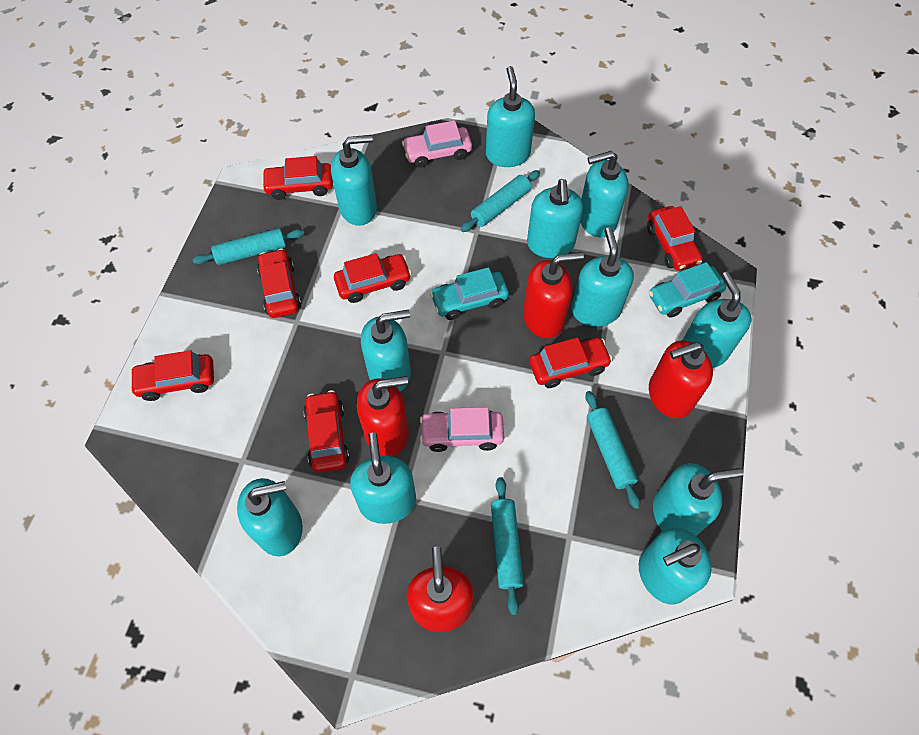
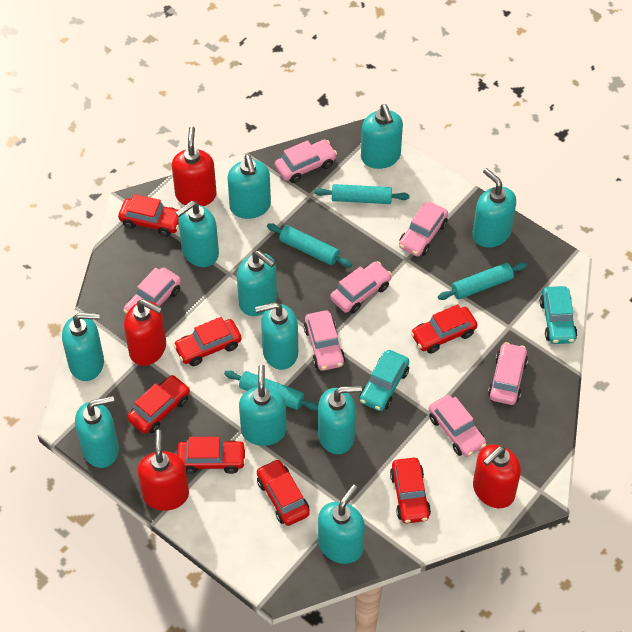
pink car: 2 -> 7

